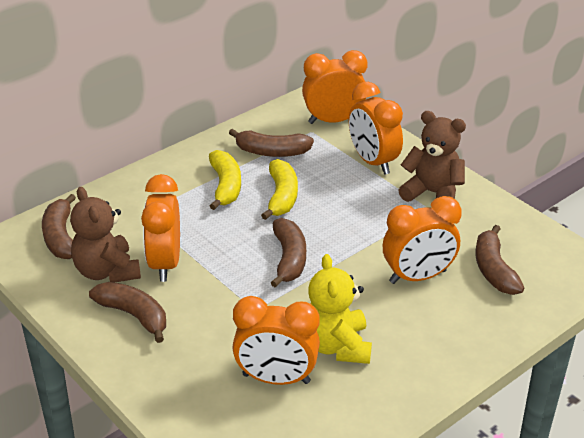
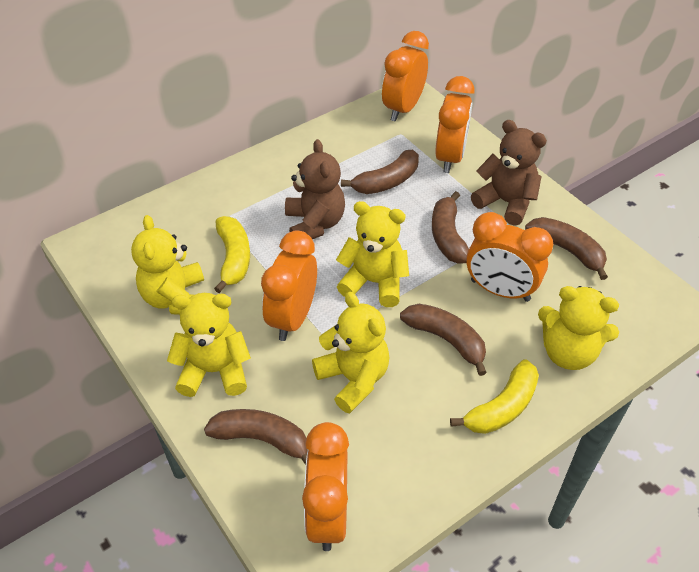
yellow teddy bear: 1 -> 5

